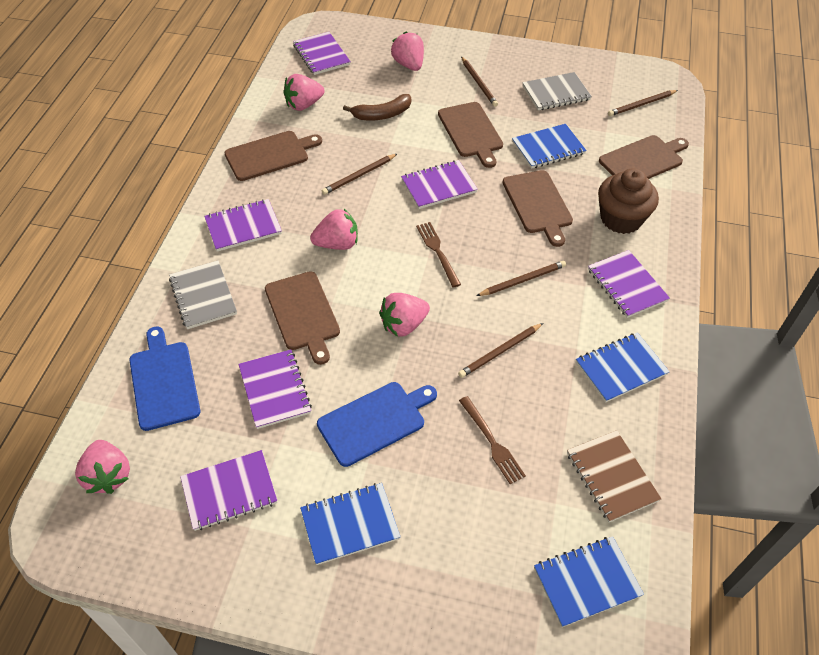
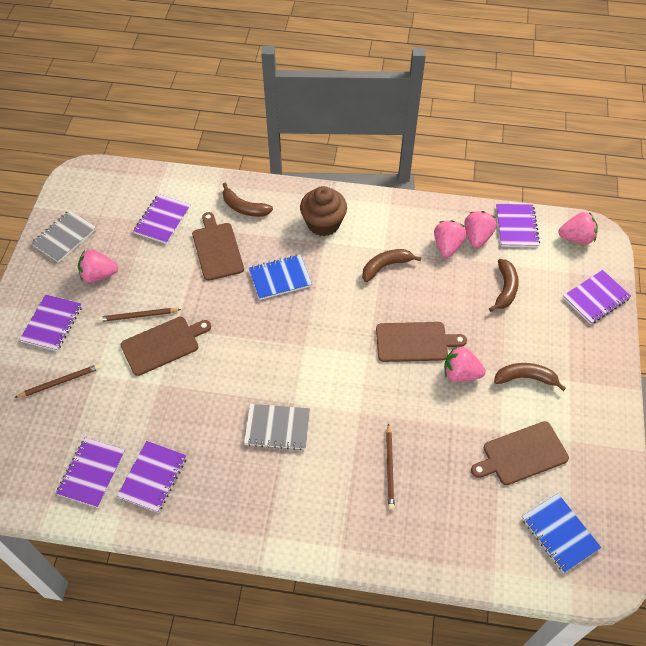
blue cutting board: 2 -> 0
blue notebook: 4 -> 2
brown banana: 1 -> 4
brown cutting board: 5 -> 4
brown fork: 2 -> 0
brown notebook: 1 -> 0
brown pencil: 5 -> 3

